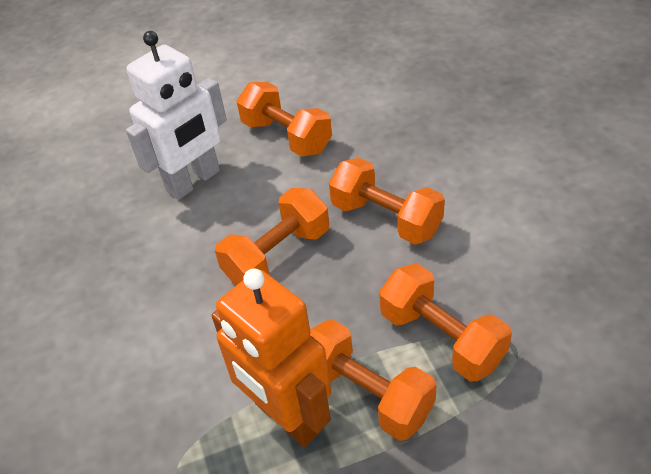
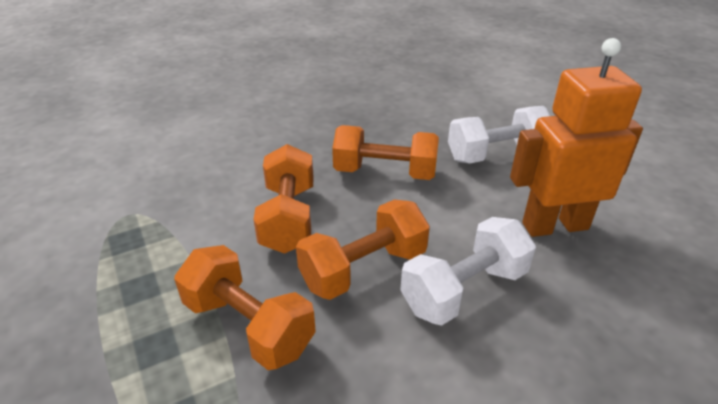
orange dumbbell: 5 -> 4
white dumbbell: 0 -> 2
white robot: 1 -> 0

